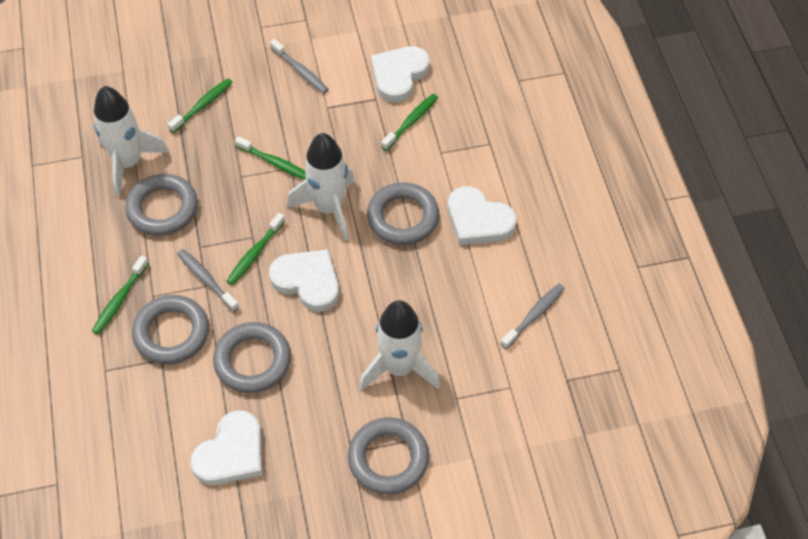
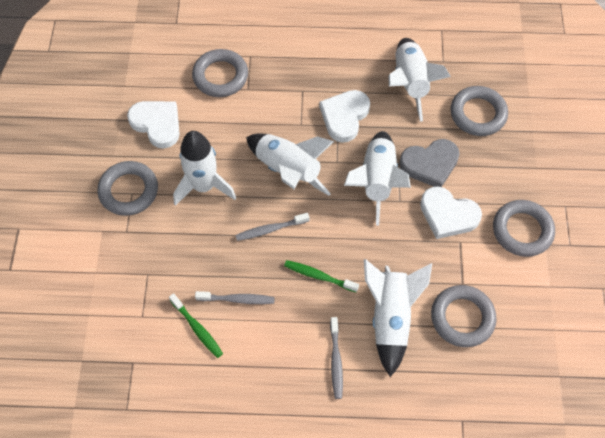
green toothbrush: 5 -> 2
grey heart: 0 -> 1
white heart: 4 -> 3
white rocket: 3 -> 5

